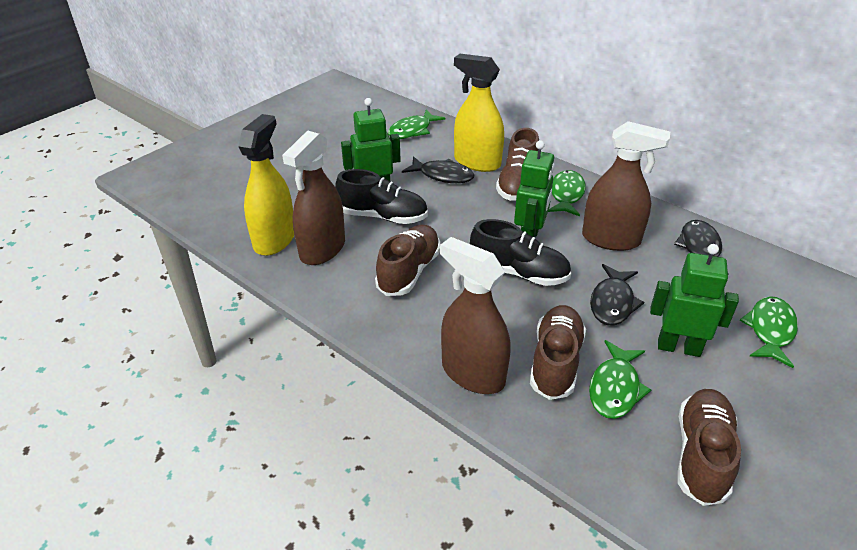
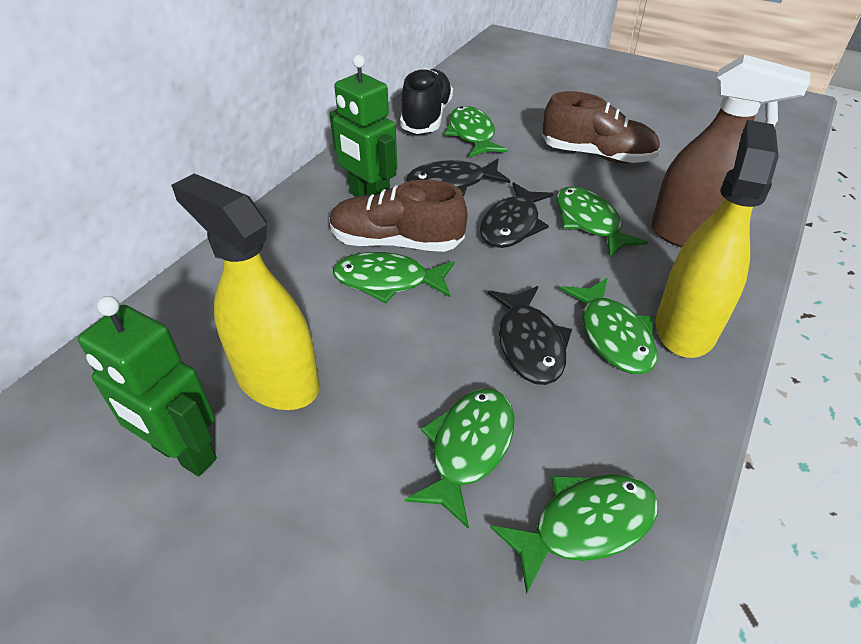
black shoe: 2 -> 1
brown shoe: 4 -> 2
brown spray bottle: 3 -> 1
green fish: 4 -> 6
green robot: 3 -> 2

